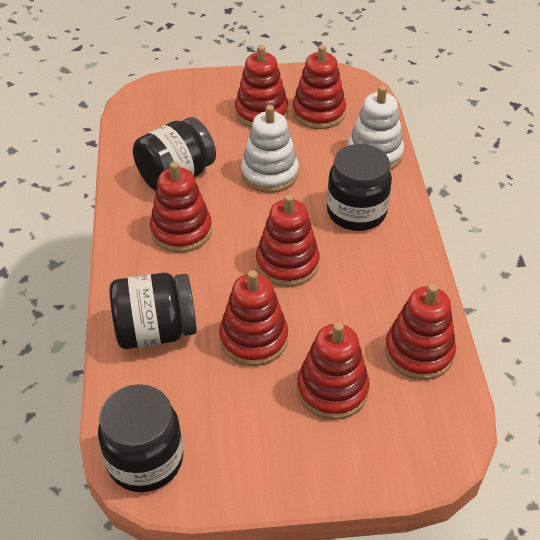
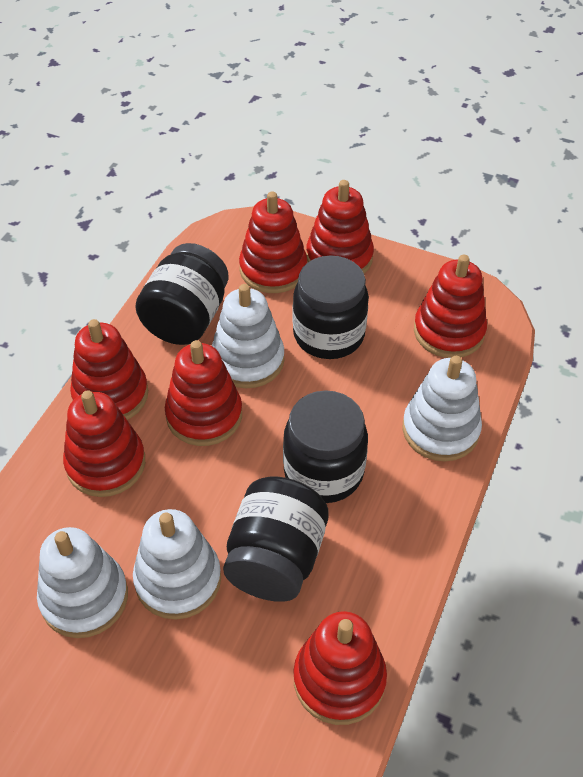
white stacking toy: 2 -> 4

